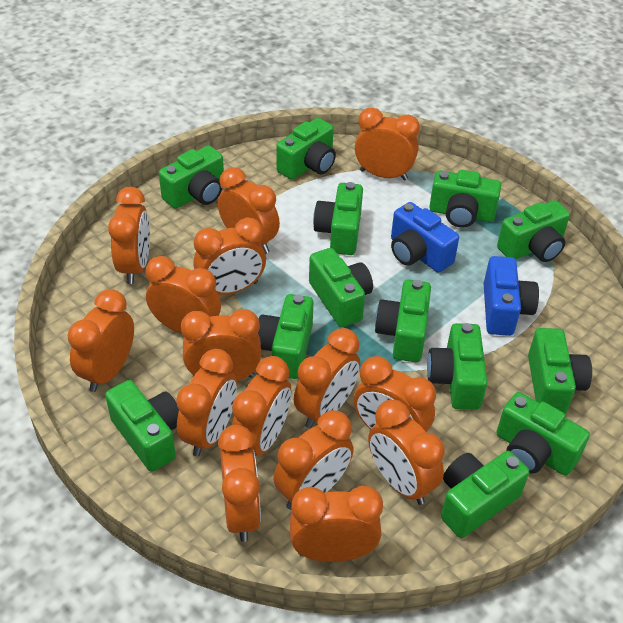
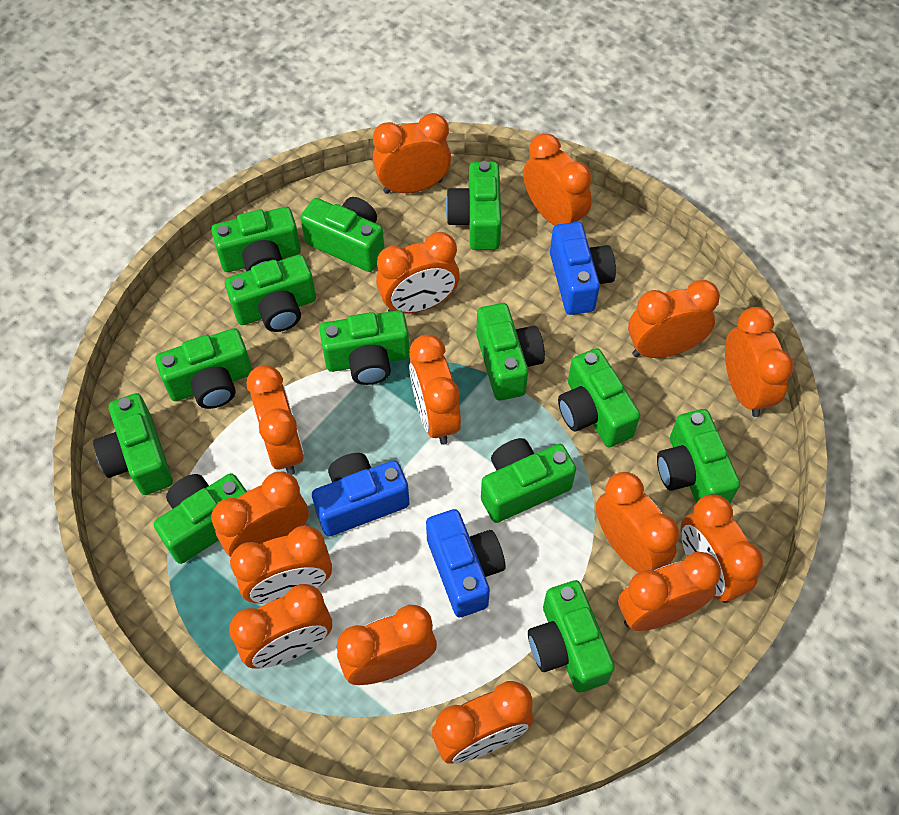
blue camera: 2 -> 3

